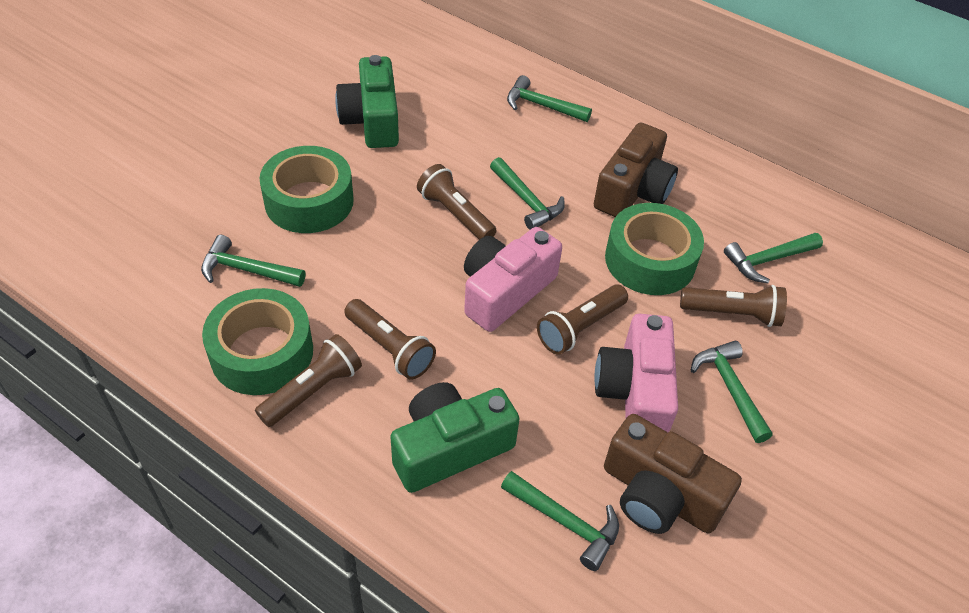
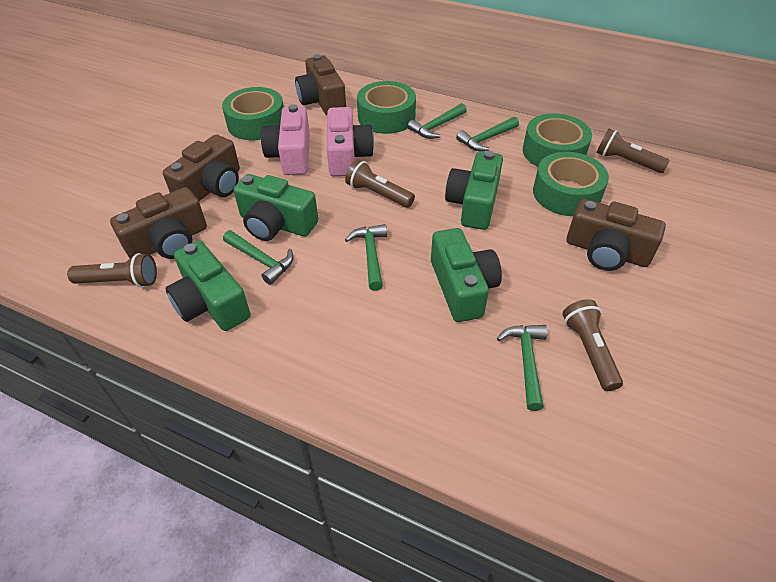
brown camera: 2 -> 4
brown flashlight: 5 -> 4
green camera: 2 -> 4
green hammer: 6 -> 5
green tape: 3 -> 4

